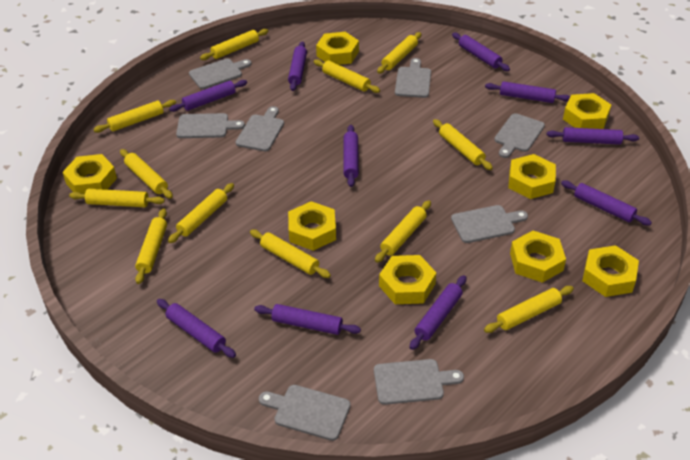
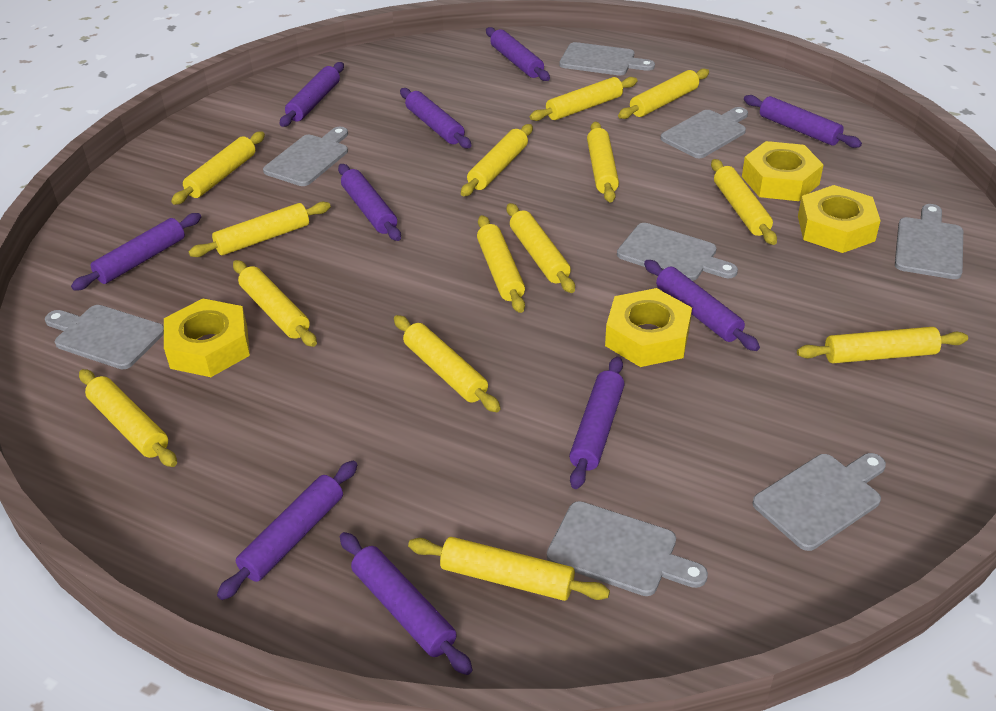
yellow nut: 8 -> 4
yellow rolling pin: 12 -> 14

